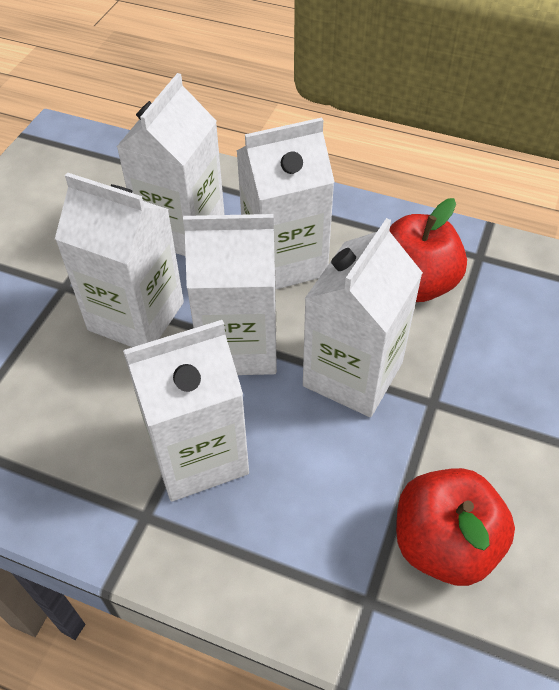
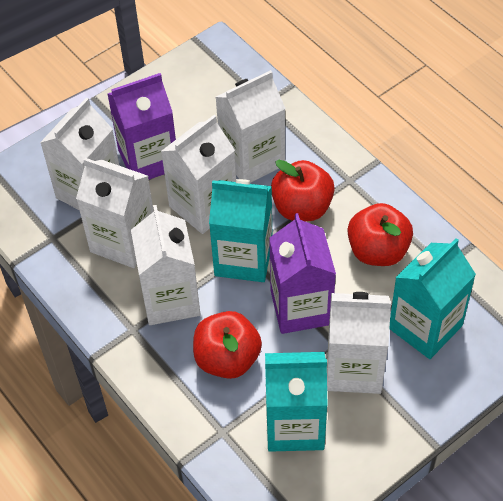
purple carton: 0 -> 2
red apple: 2 -> 3
turquoise carton: 0 -> 3

